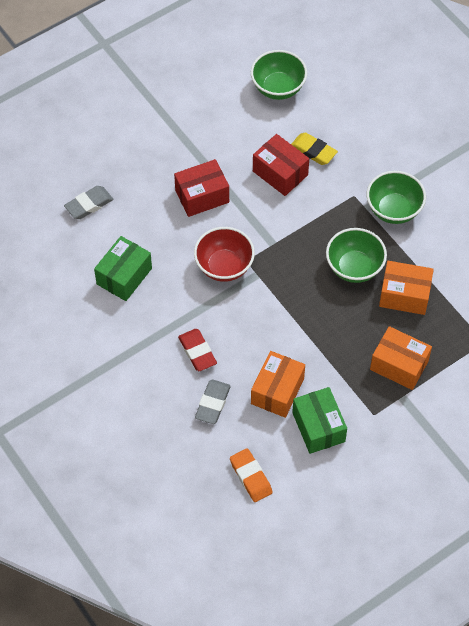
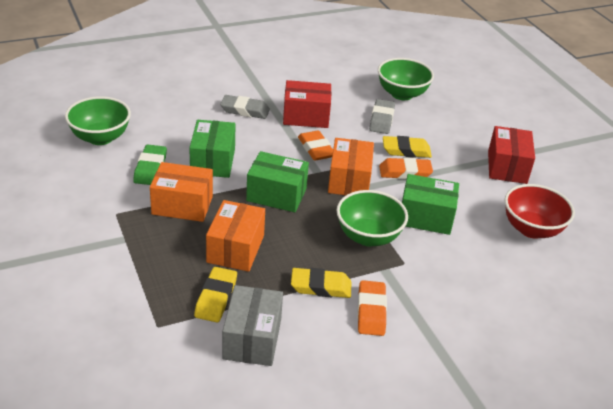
green box: 2 -> 3
green eraser: 0 -> 1
grey box: 0 -> 1
orange eraser: 1 -> 3
red eraser: 1 -> 0
yellow eraser: 1 -> 3

